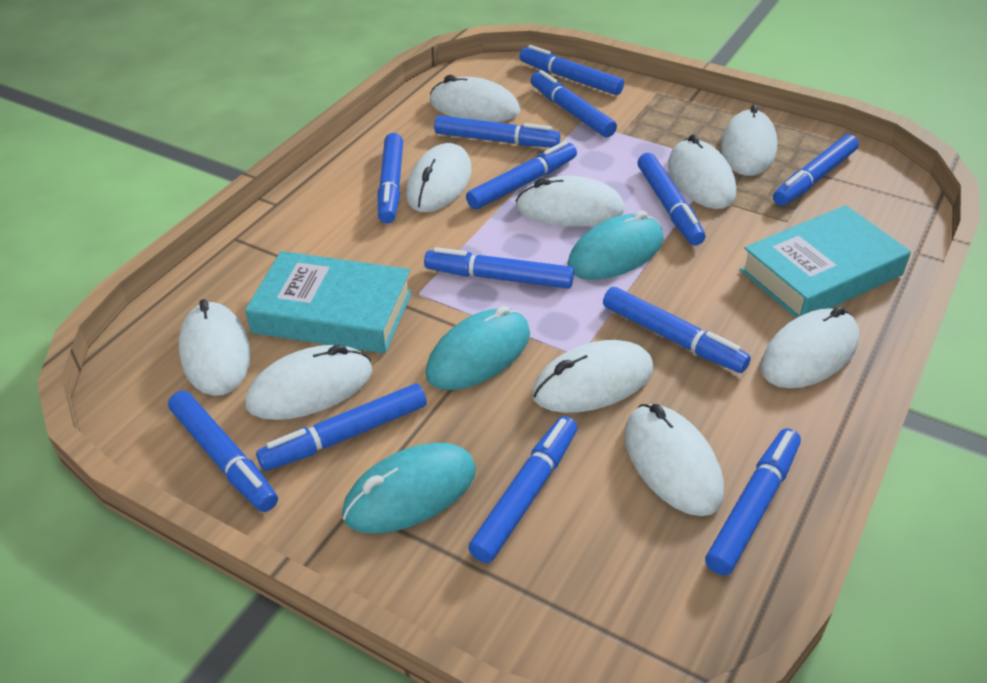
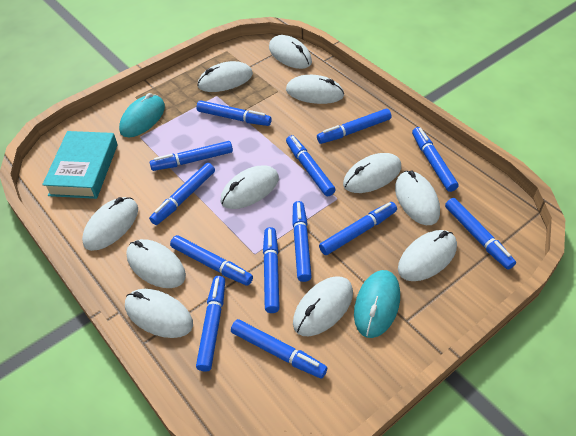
turquoise book: 2 -> 1
turquoise mouse: 3 -> 2
white mouse: 10 -> 11

